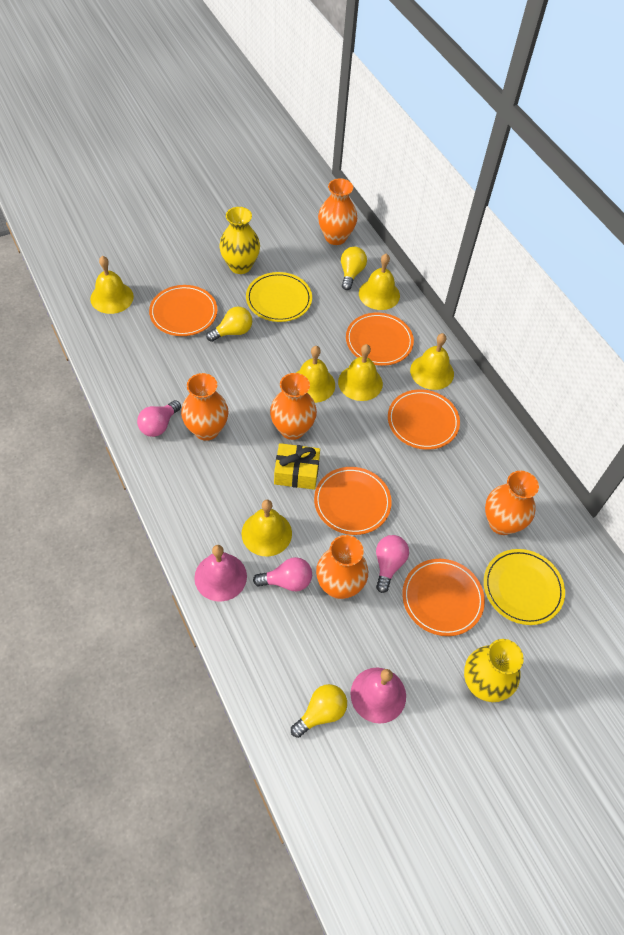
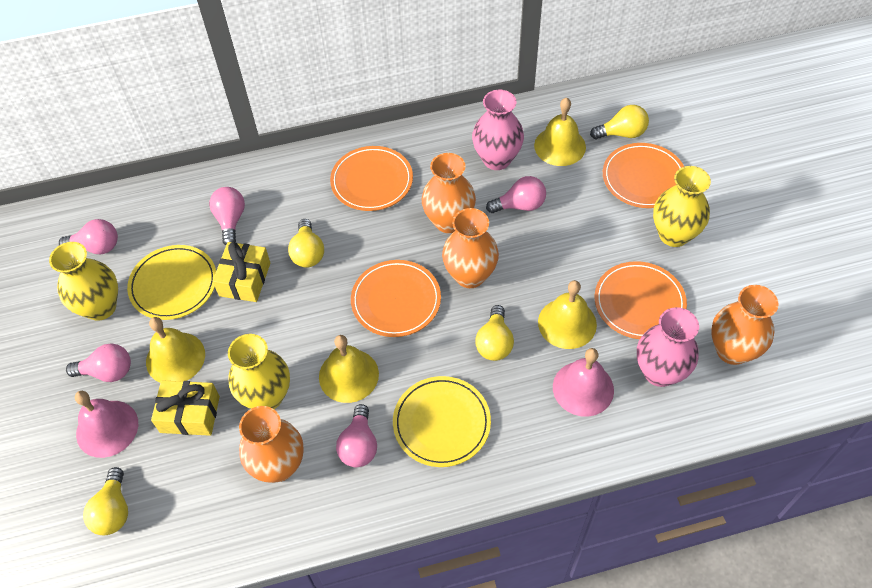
orange plate: 5 -> 4
orange vase: 5 -> 4
pink light bulb: 3 -> 5
pink vase: 0 -> 2
yellow bell: 6 -> 4
yellow gift: 1 -> 2
yellow light bulb: 3 -> 4
yellow vase: 2 -> 3

